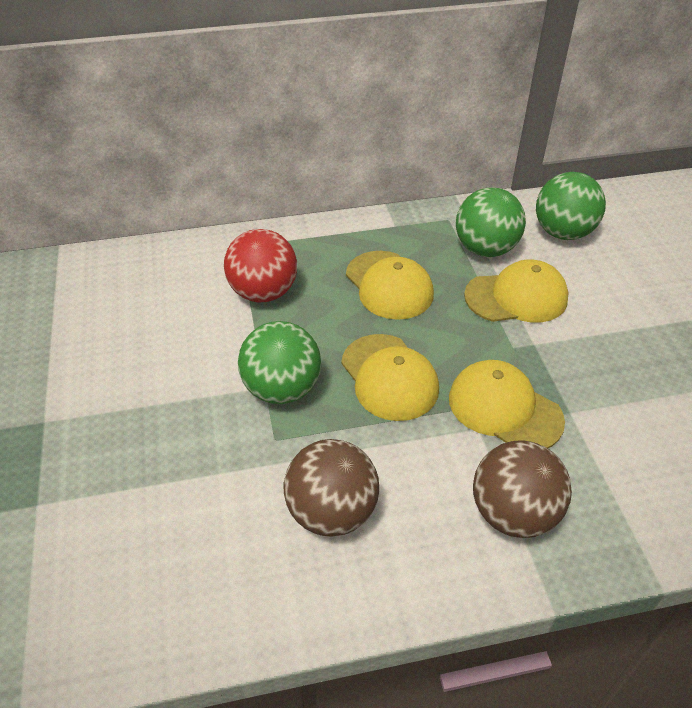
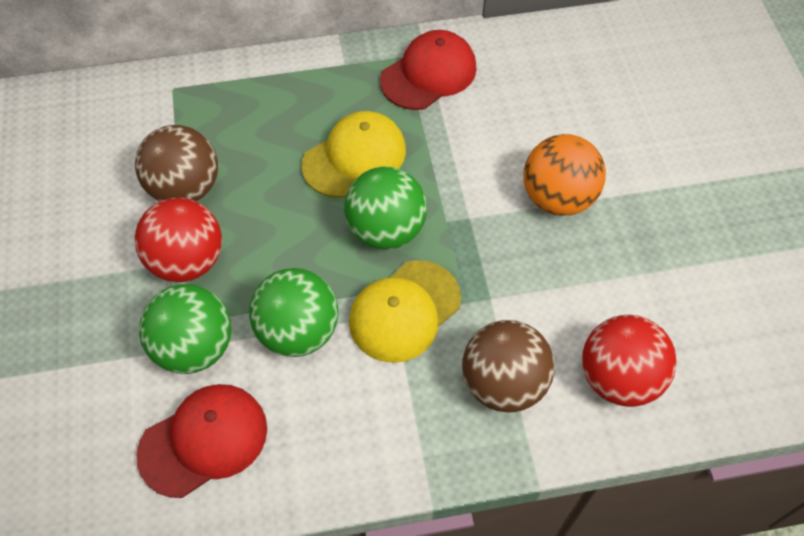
orange ball: 0 -> 1
red ball: 1 -> 2
red cap: 0 -> 2
yellow cap: 4 -> 2

